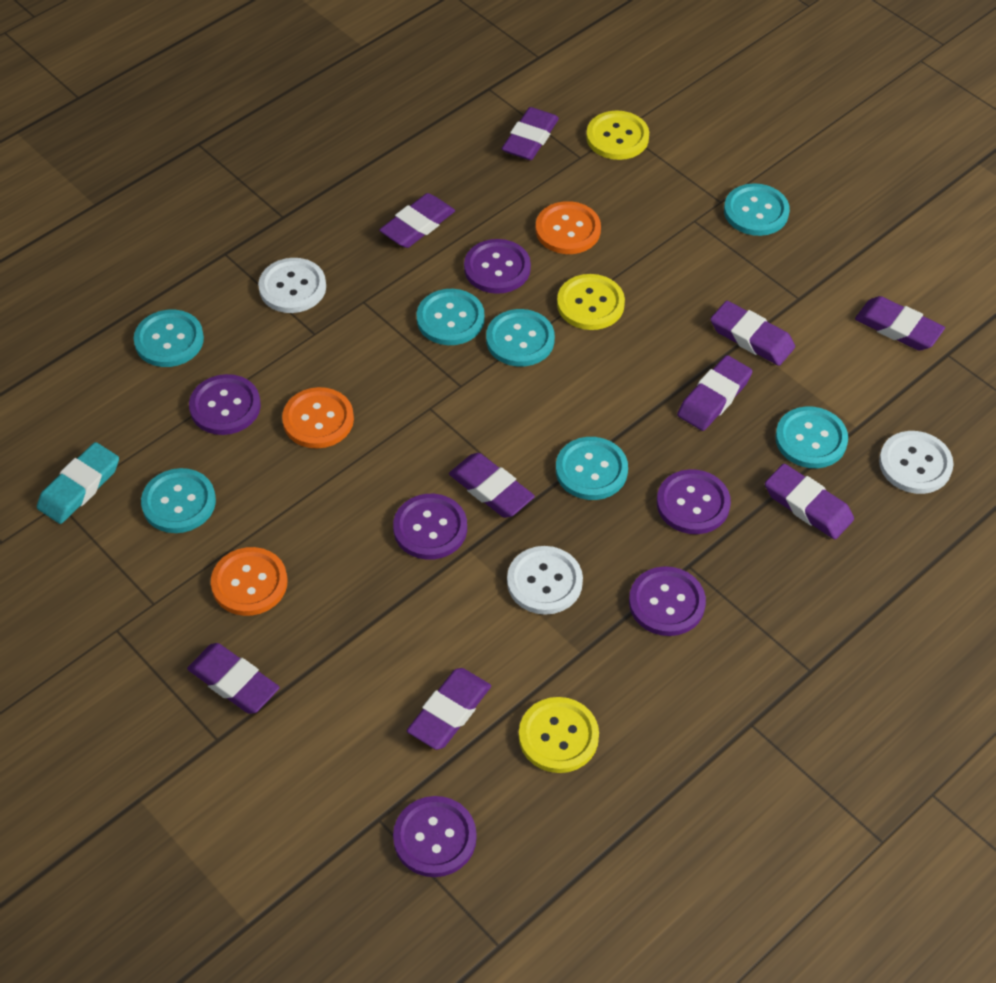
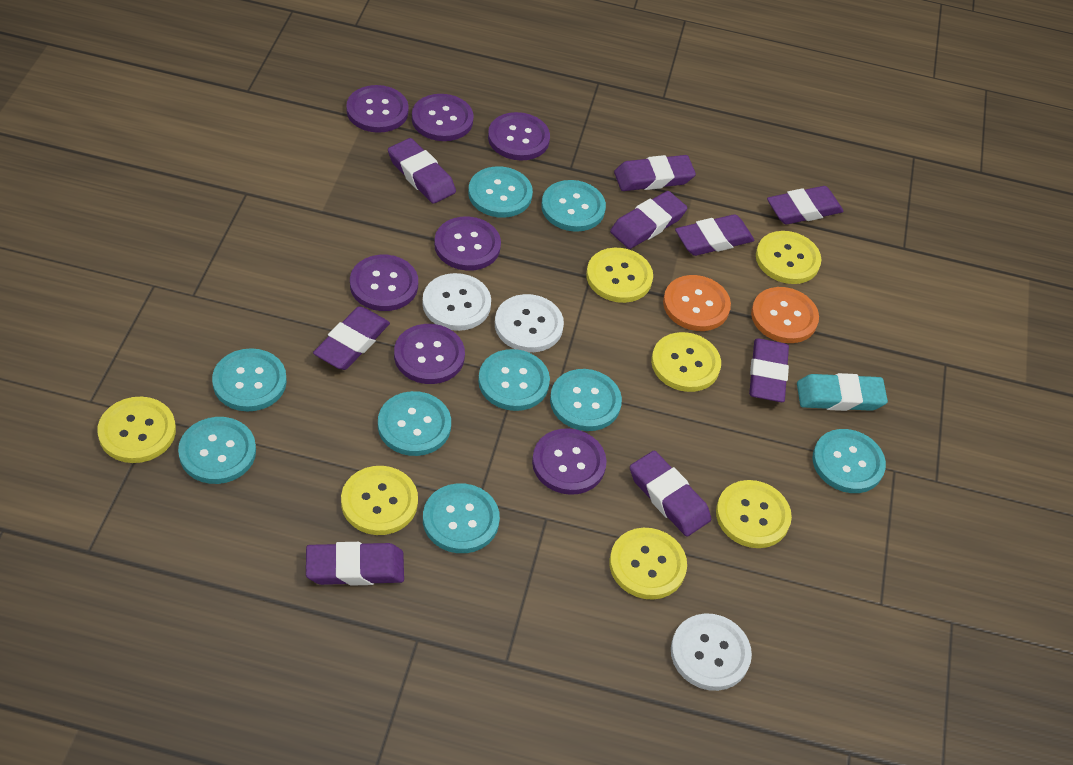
orange button: 3 -> 2
purple button: 6 -> 7
turquoise button: 7 -> 9
yellow button: 3 -> 7

